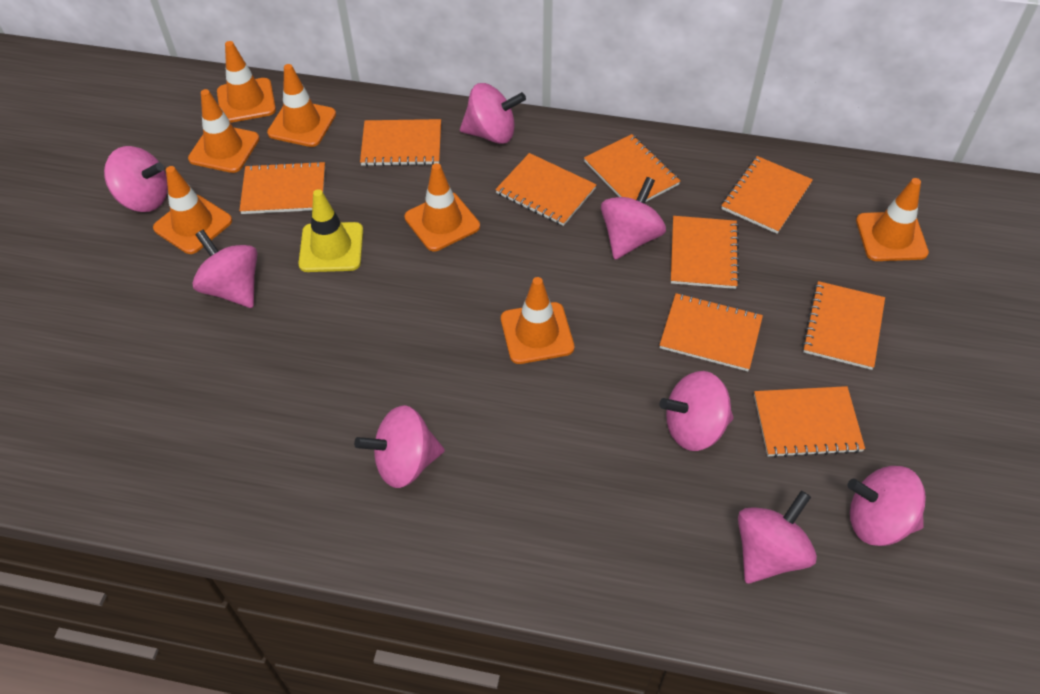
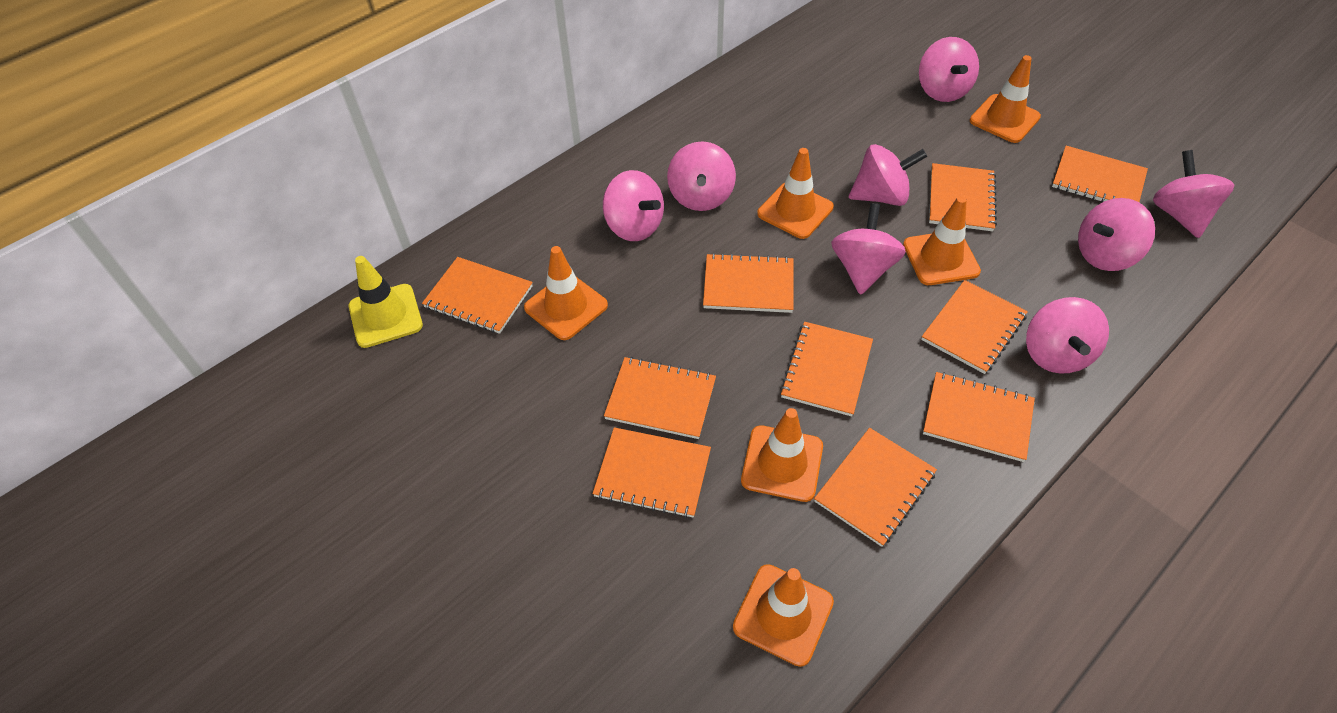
orange notebook: 9 -> 10
orange traffic cone: 7 -> 6

